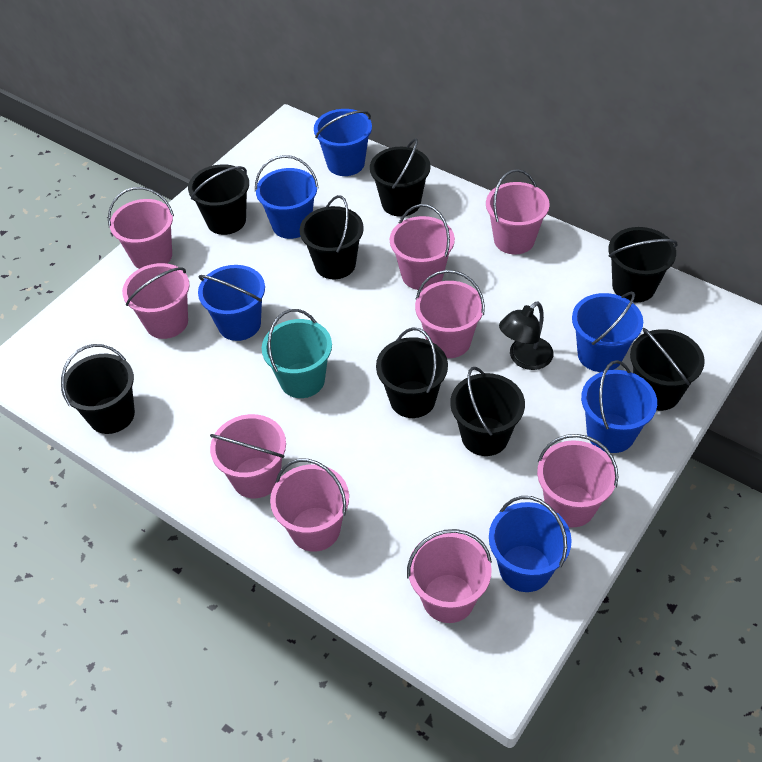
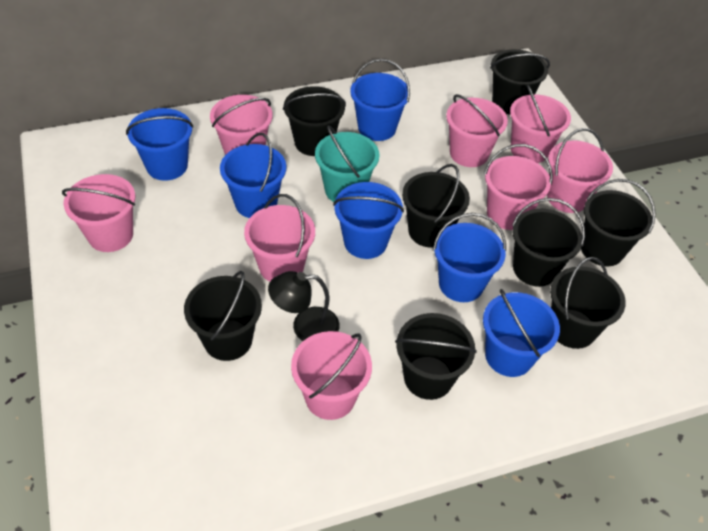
pink bucket: 9 -> 8

